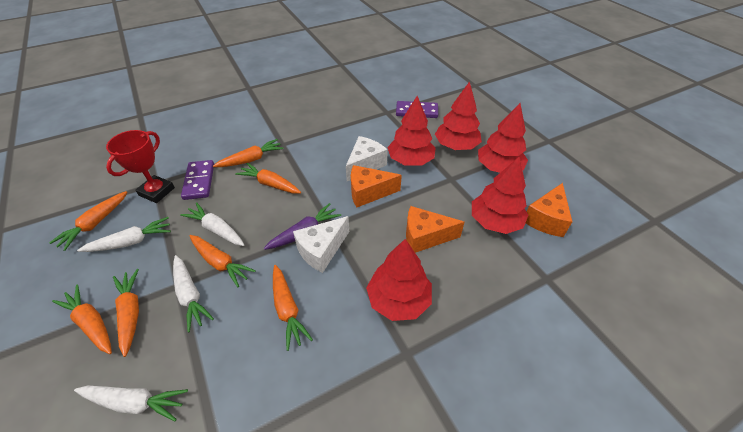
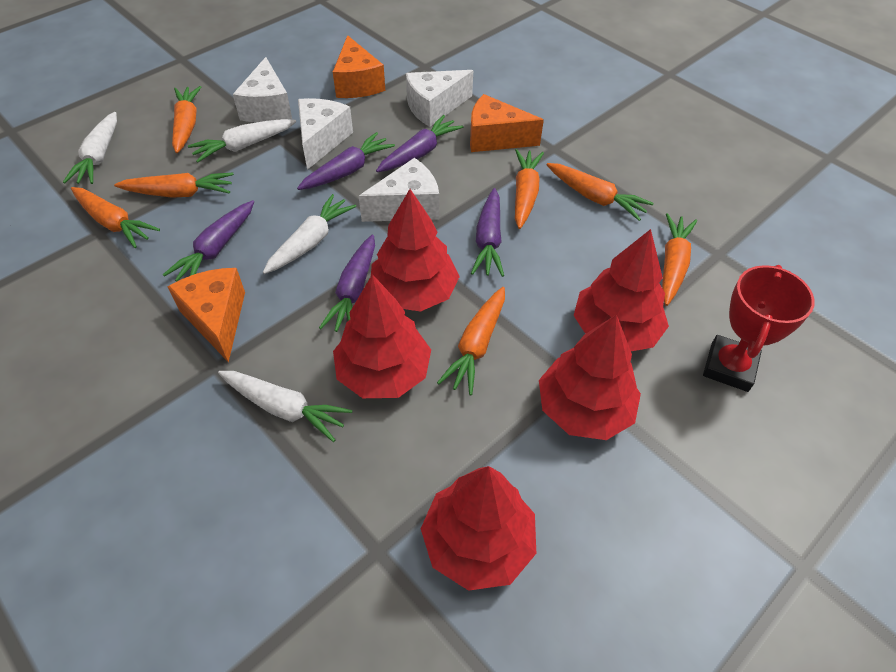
purple carrot: 1 -> 5
purple domino: 2 -> 0
white cheese: 2 -> 4

